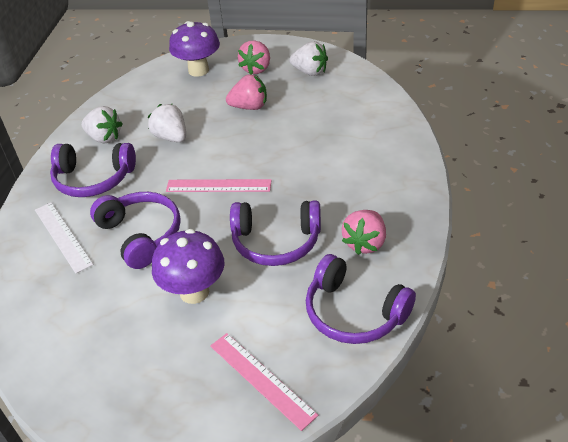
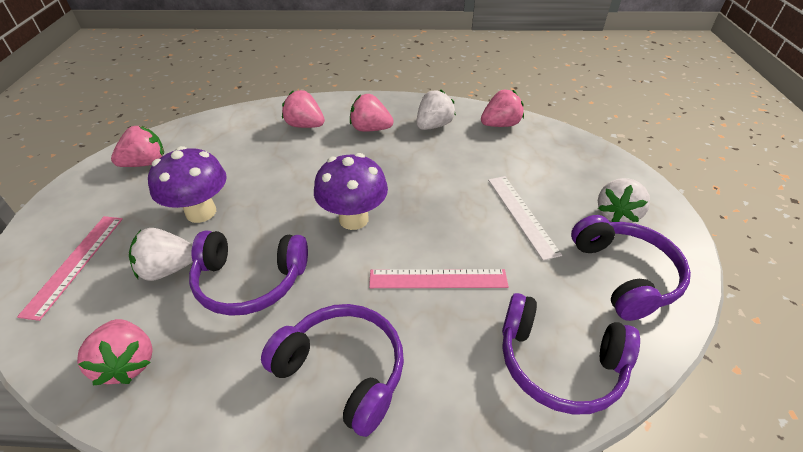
pink strawberry: 3 -> 5

